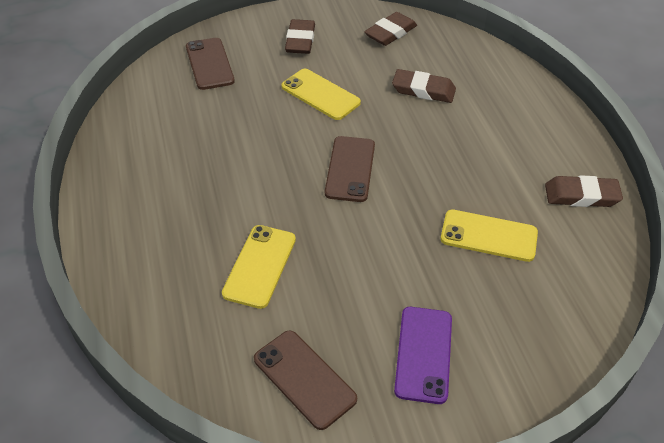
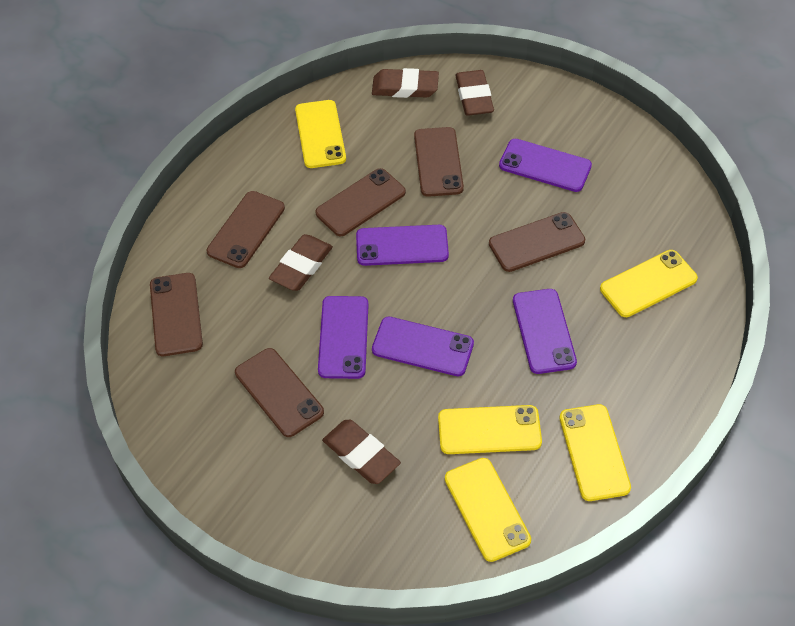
brown phone: 3 -> 6
purple phone: 1 -> 5
yellow phone: 3 -> 5

